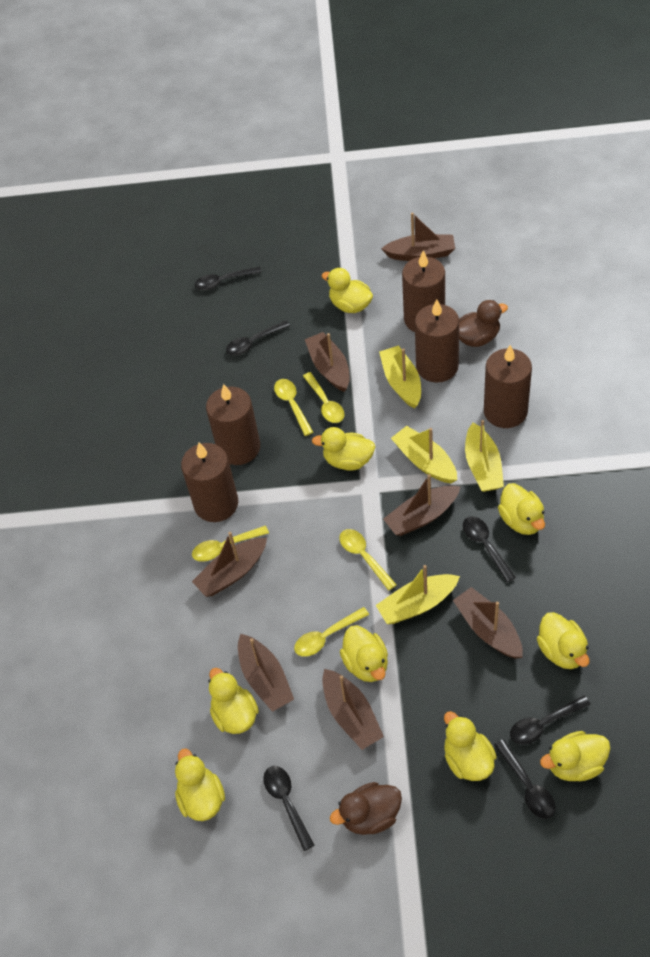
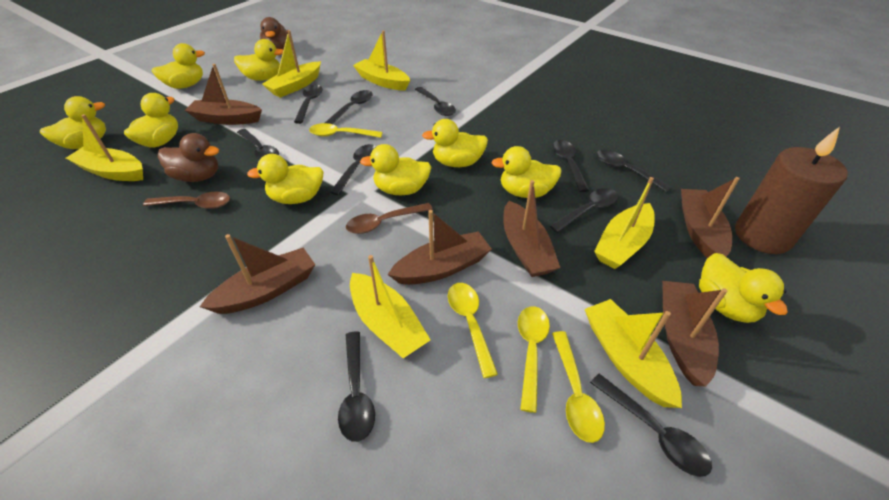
black spoon: 6 -> 10
brown boat: 7 -> 6
brown candle: 5 -> 1
brown spoon: 0 -> 2
yellow boat: 4 -> 6
yellow spoon: 5 -> 4

